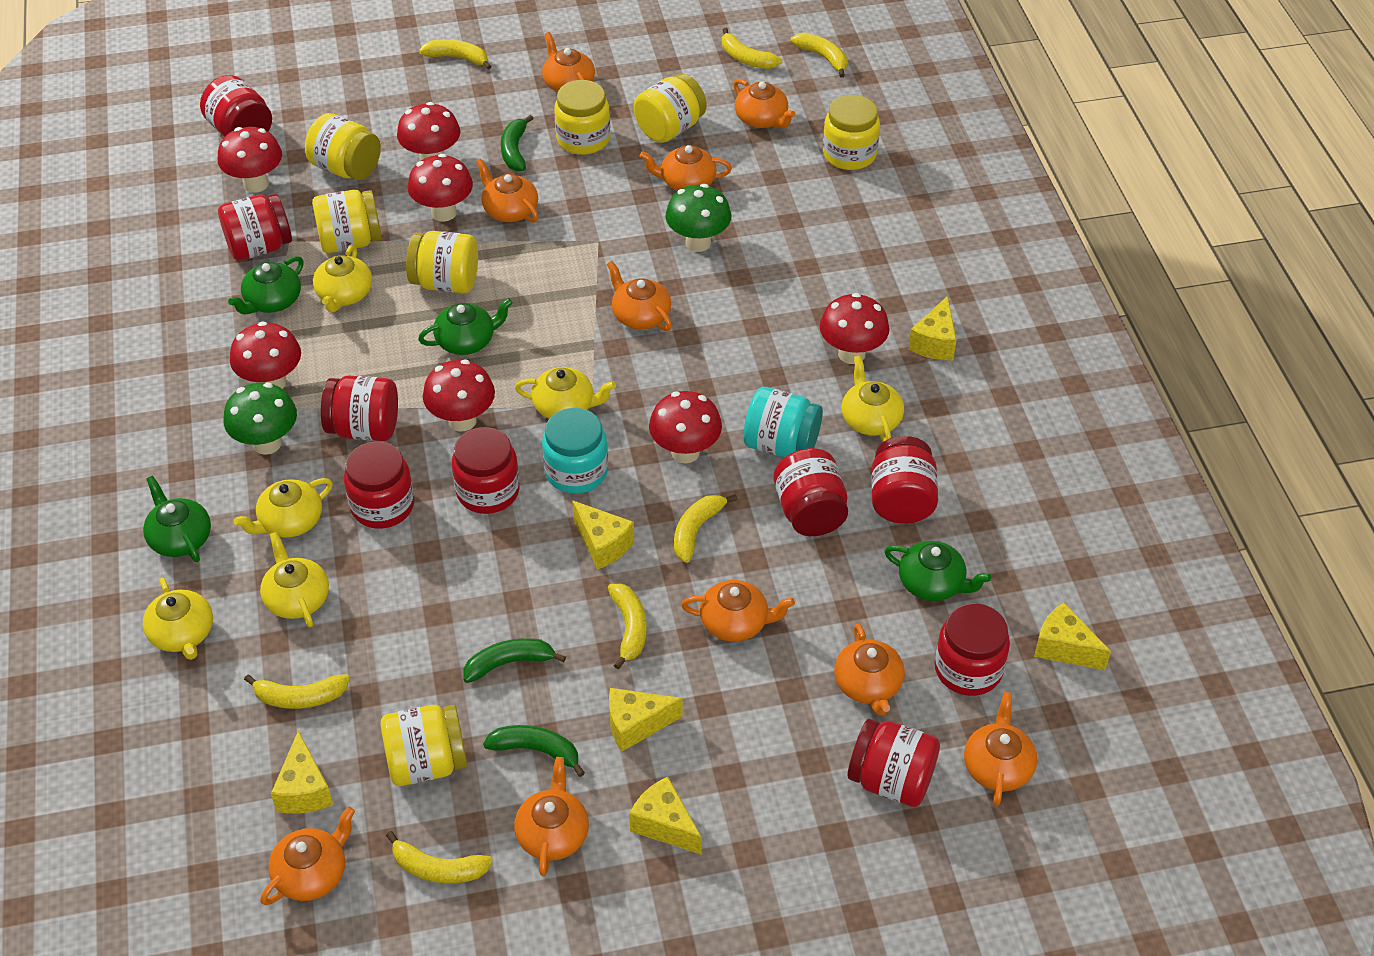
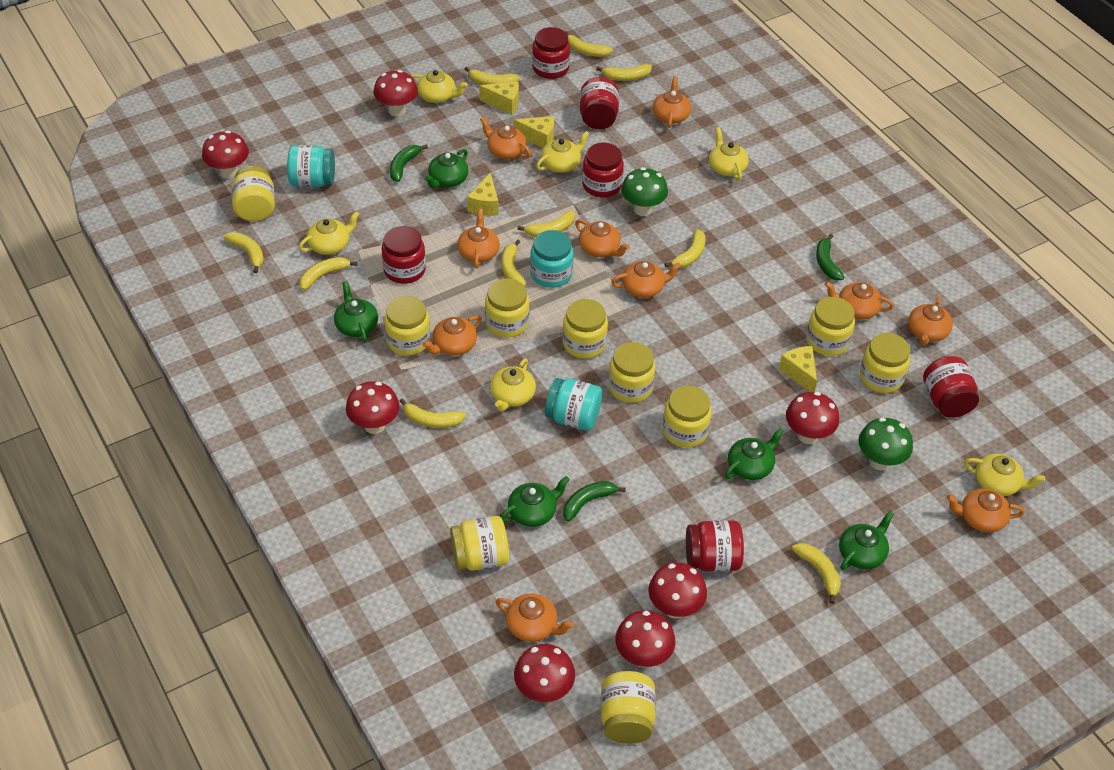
green teapot: 4 -> 5
red jar: 9 -> 6
turquoise jar: 2 -> 3
yellow banana: 7 -> 10
yellow cheese: 6 -> 4
yellow jar: 7 -> 10

